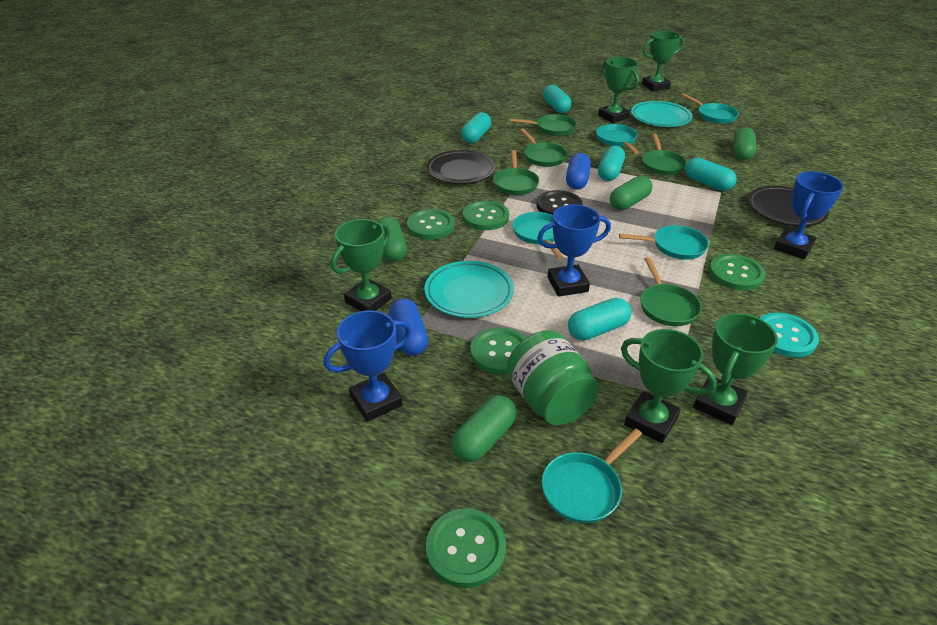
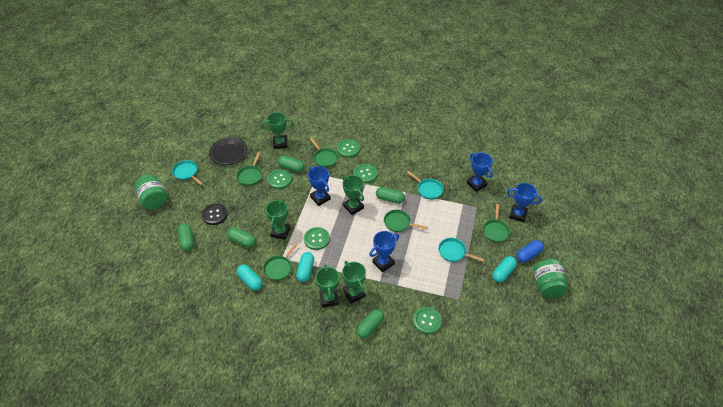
black plate: 2 -> 1
blue capsule: 2 -> 1
blue trophy: 3 -> 4
green capsule: 4 -> 5
green jar: 1 -> 2
turquoise button: 1 -> 0
turquoise capsule: 5 -> 3
turquoise pan: 5 -> 3
turquoise plate: 2 -> 0

